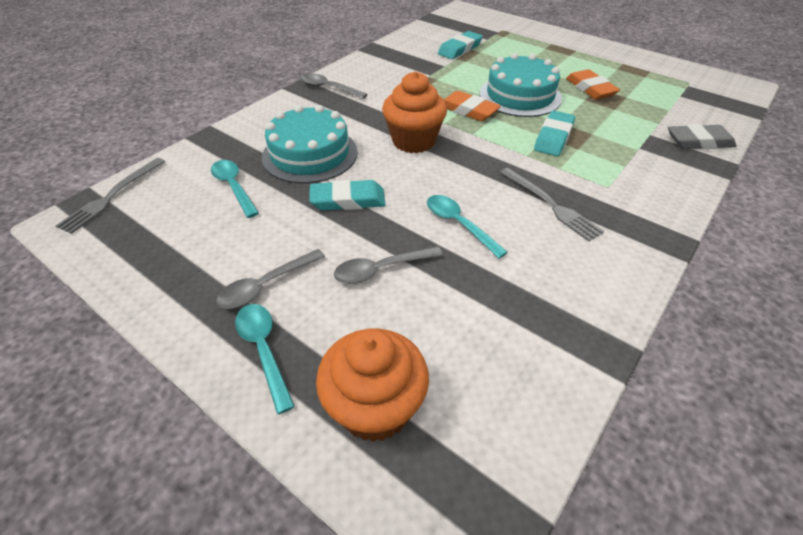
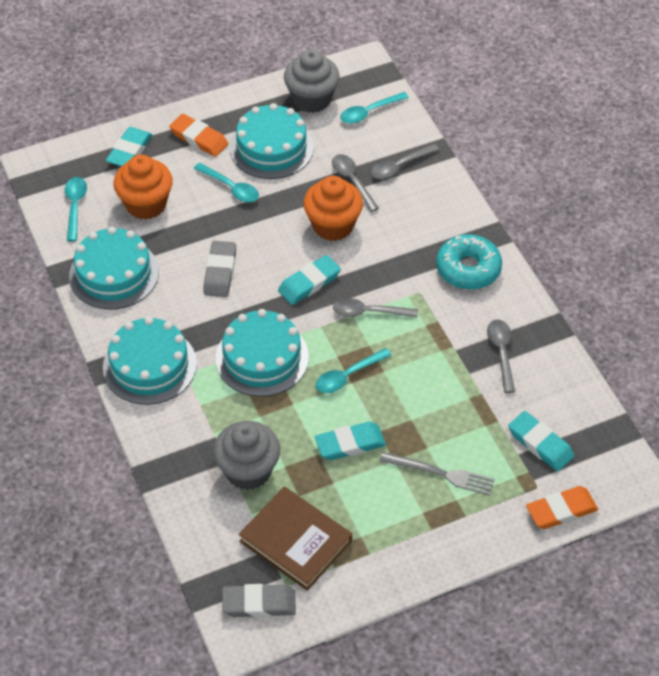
brown book: 0 -> 1
grey cupcake: 0 -> 2
grey eraser: 1 -> 2
grey fork: 2 -> 1
grey spoon: 3 -> 4
turquoise cake: 2 -> 4
turquoise donut: 0 -> 1
turquoise eraser: 3 -> 4
turquoise spoon: 3 -> 4

